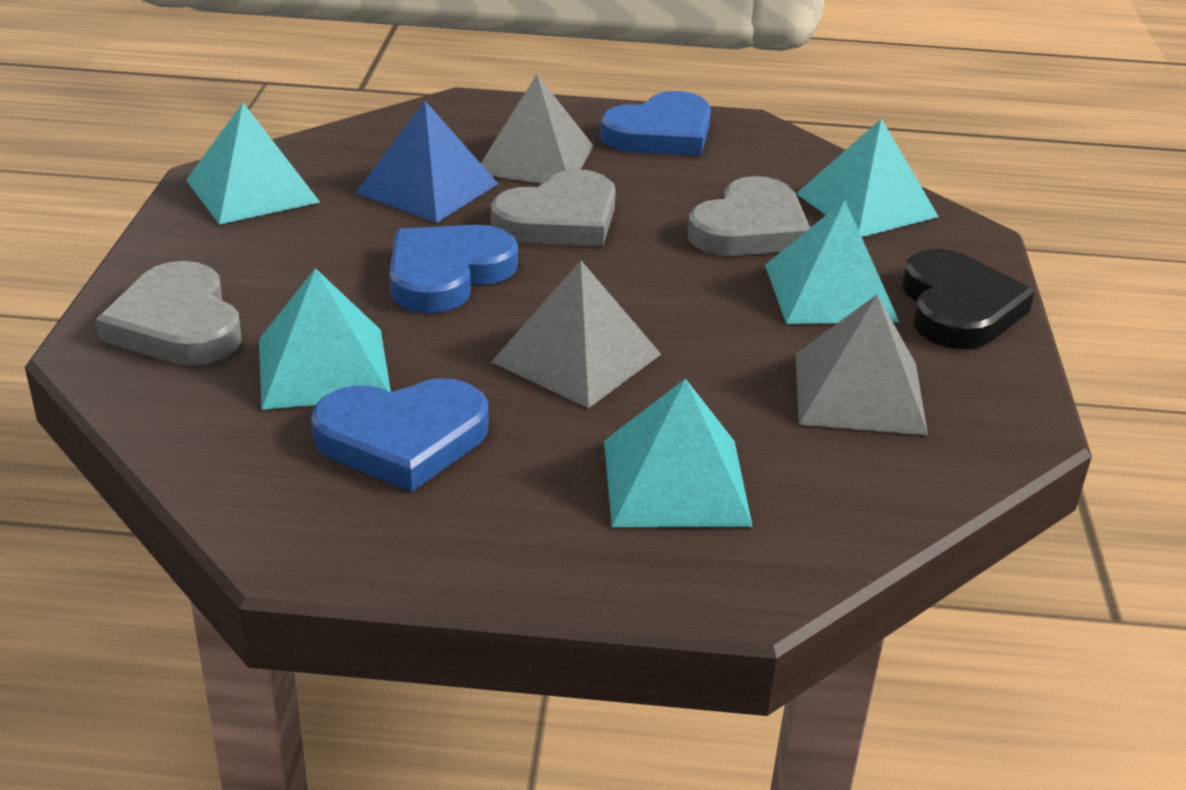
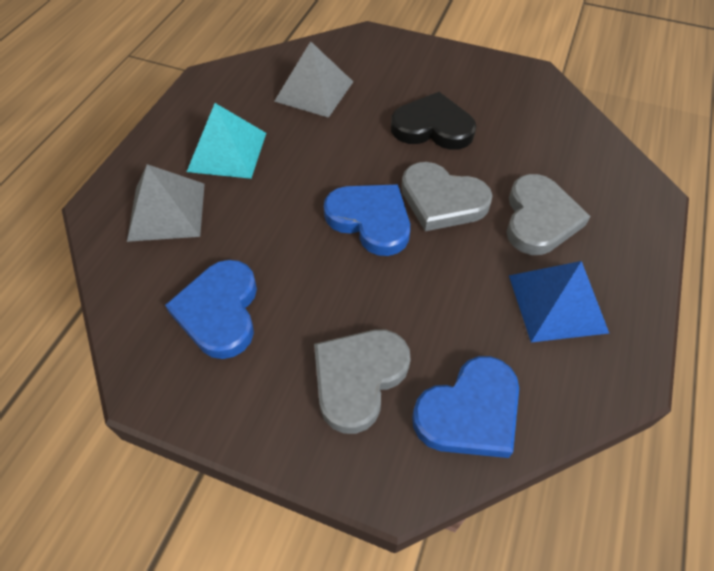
grey pyramid: 3 -> 2
turquoise pyramid: 5 -> 1

